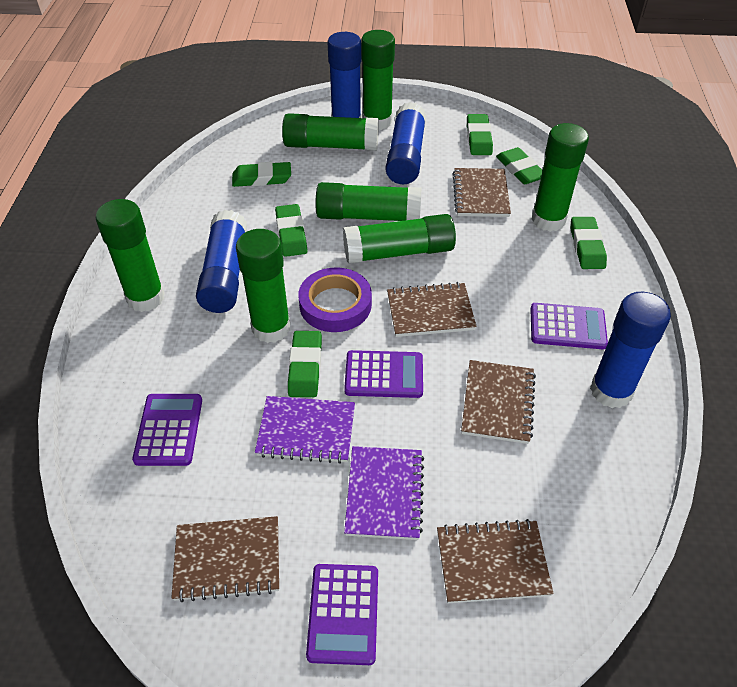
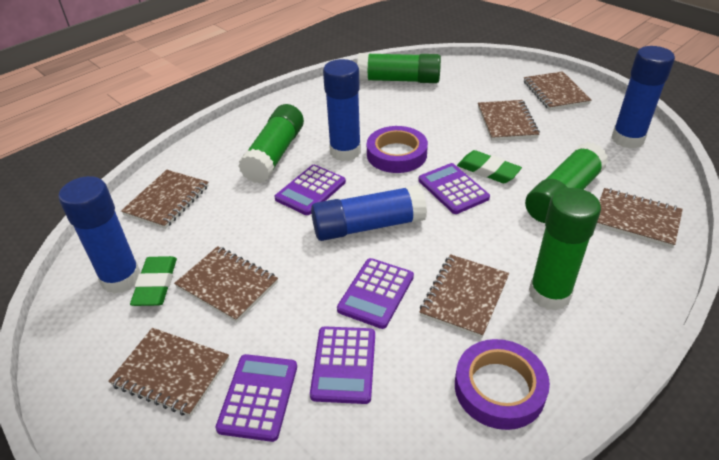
brown notebook: 5 -> 7
green eraser: 6 -> 2
green glue stick: 7 -> 4
purple calculator: 4 -> 5
purple notebook: 2 -> 0
purple tape: 1 -> 2

